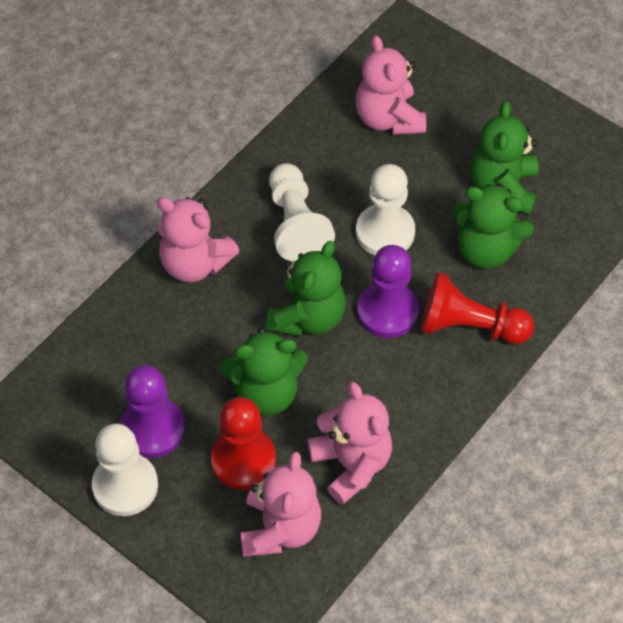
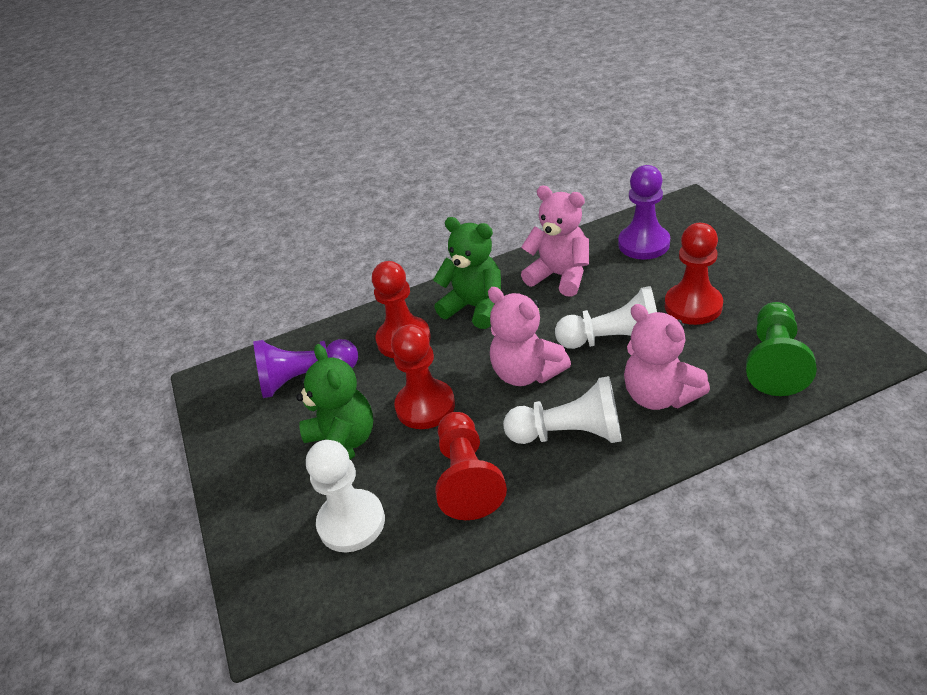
green pawn: 0 -> 1
green teddy bear: 4 -> 2
pink teddy bear: 4 -> 3
red pawn: 2 -> 4

